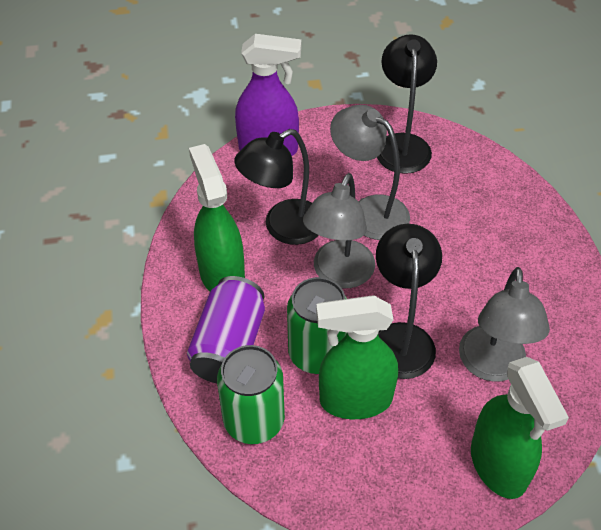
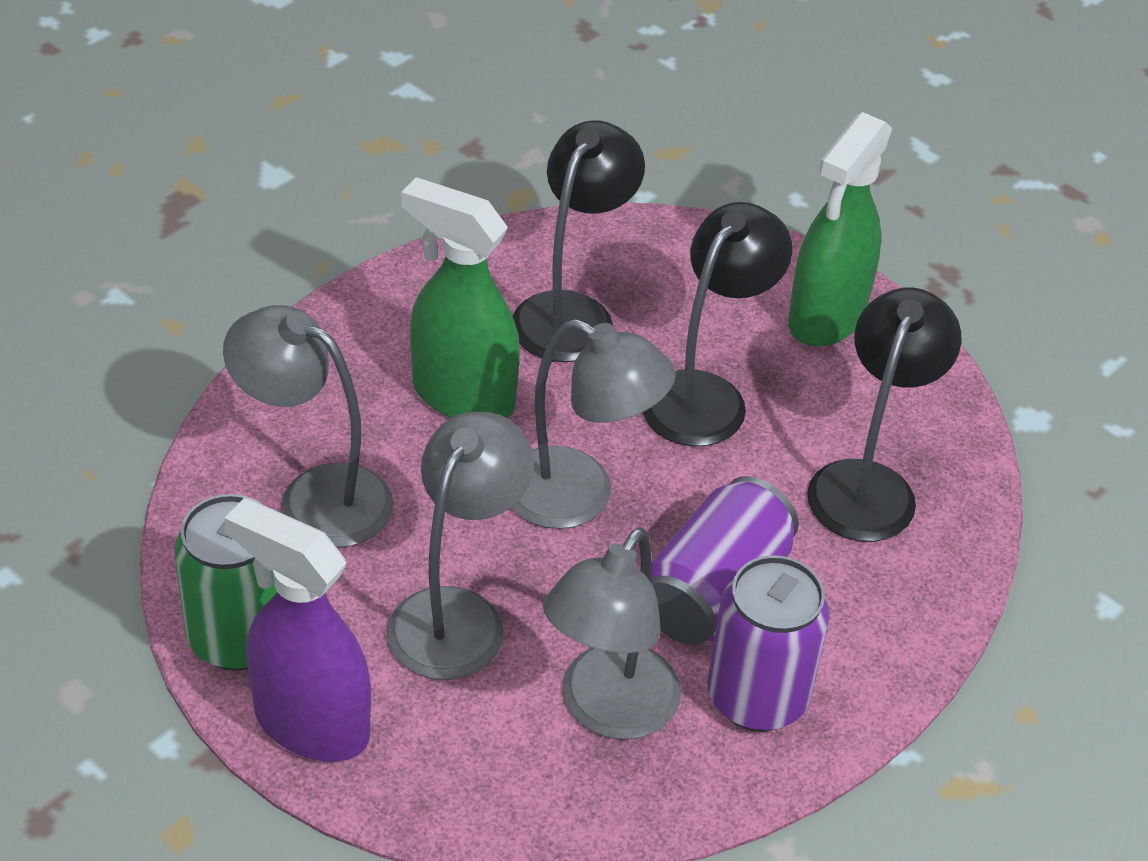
green can: 2 -> 1
green spray bottle: 3 -> 2
grey lamp: 3 -> 4
purple can: 1 -> 2

